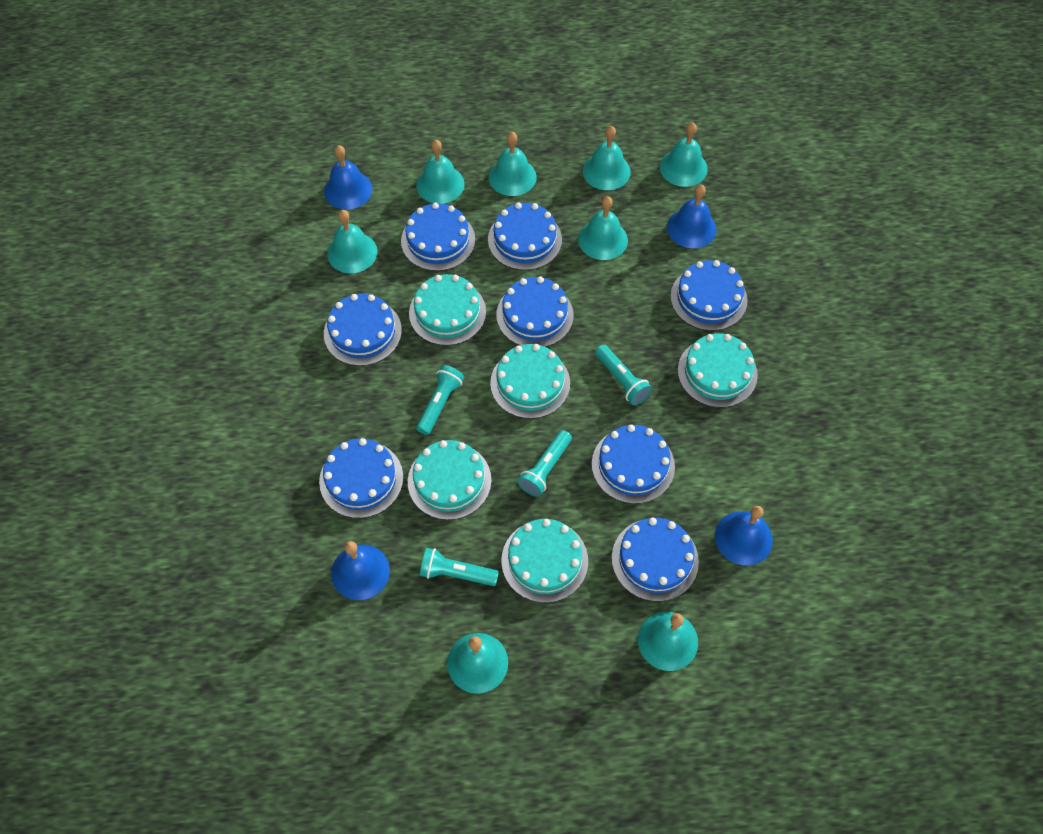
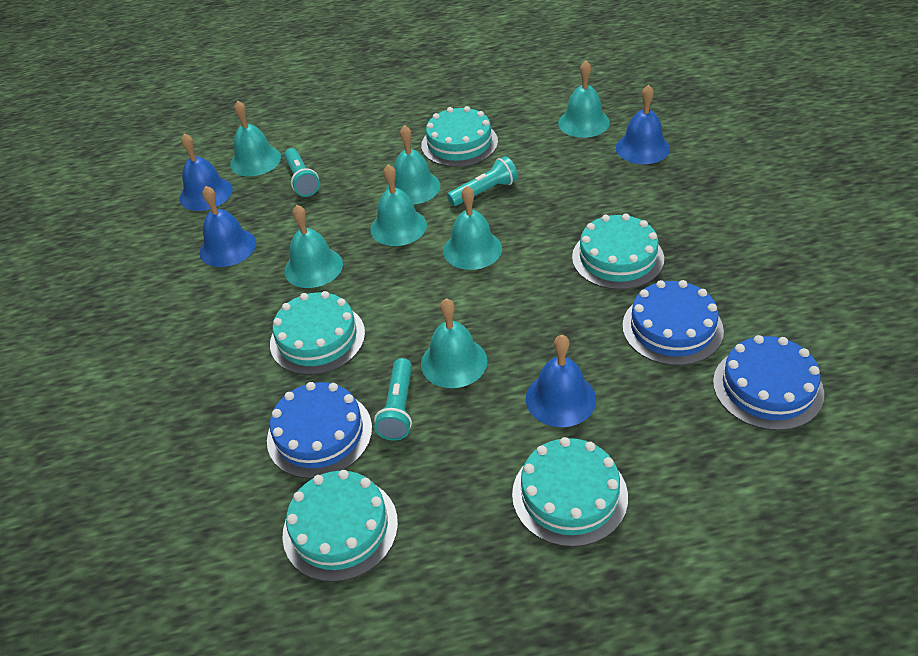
blue cake: 8 -> 3
turquoise bell: 8 -> 7
turquoise flashlight: 4 -> 3

